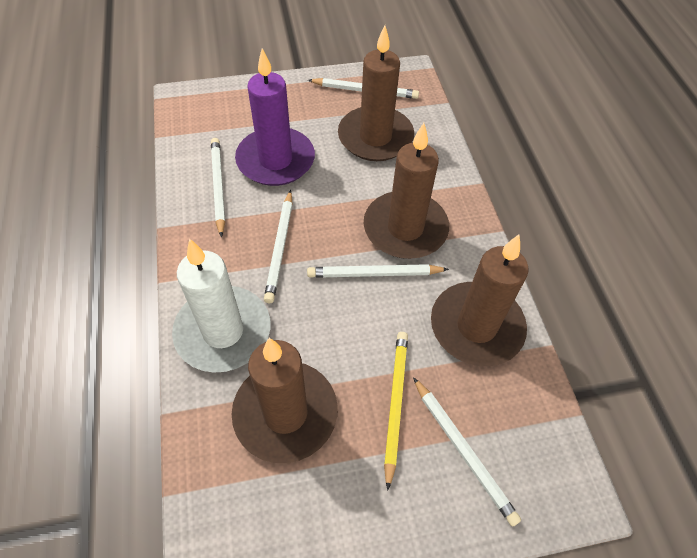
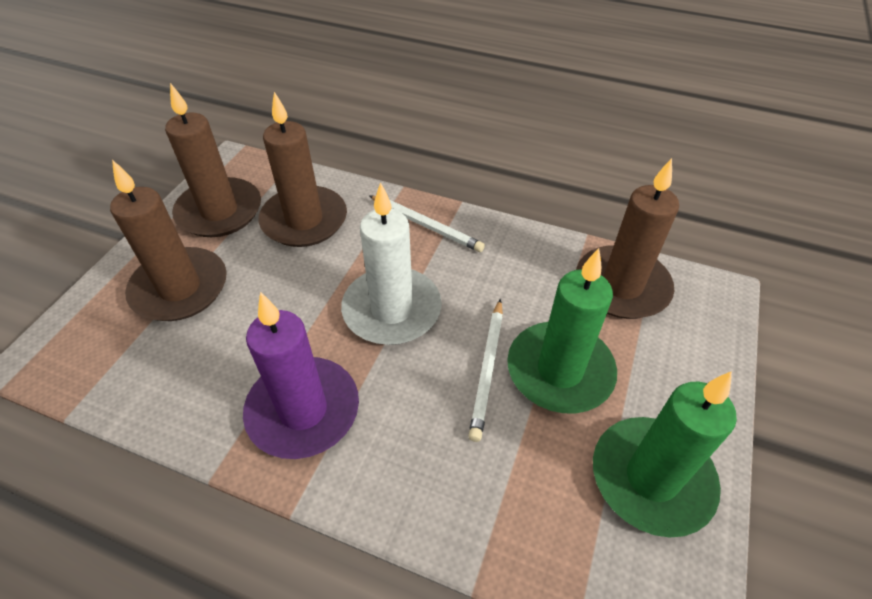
green candle: 0 -> 2
white pencil: 5 -> 2
yellow pencil: 1 -> 0

